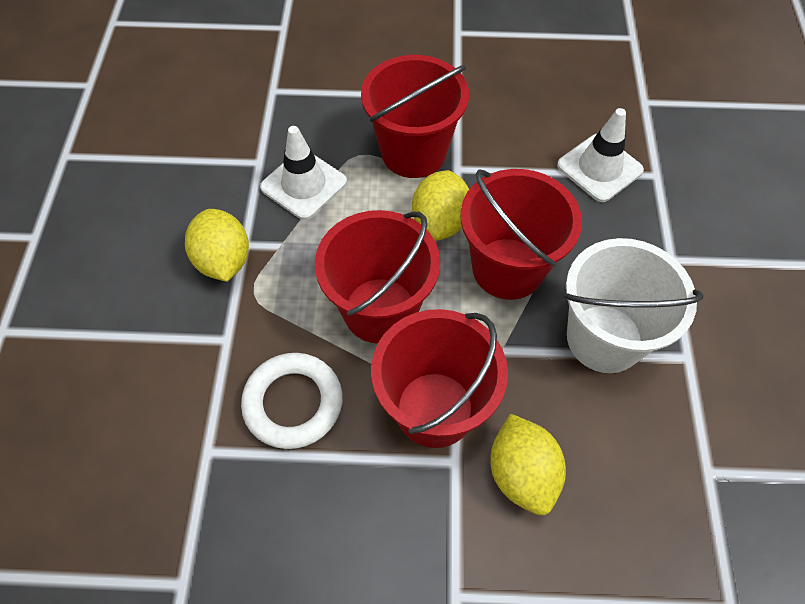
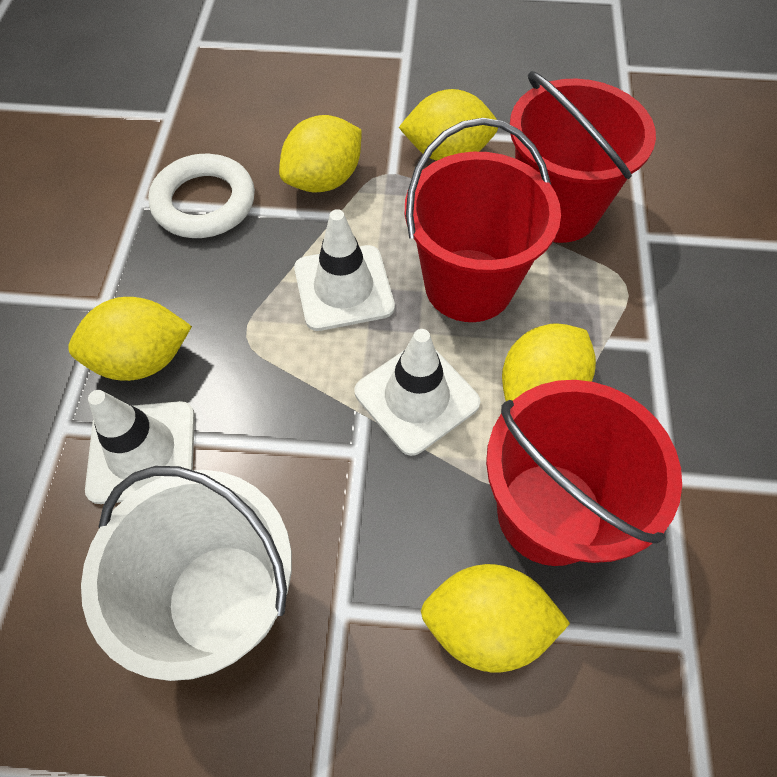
red bucket: 4 -> 3
white traffic cone: 2 -> 3
yellow lemon: 3 -> 5

